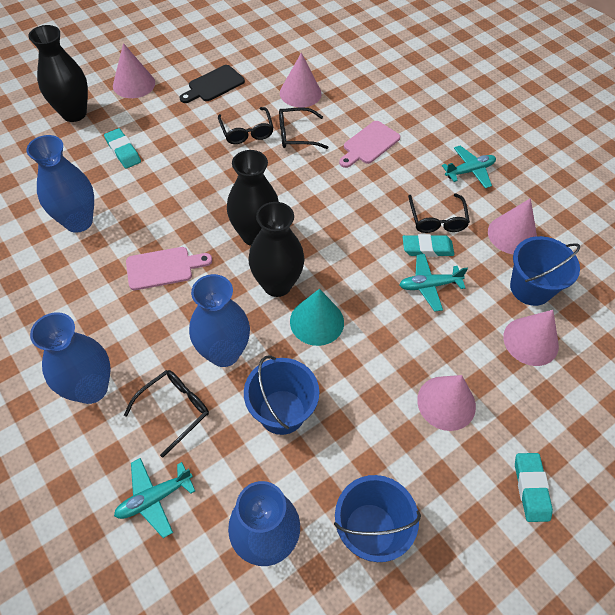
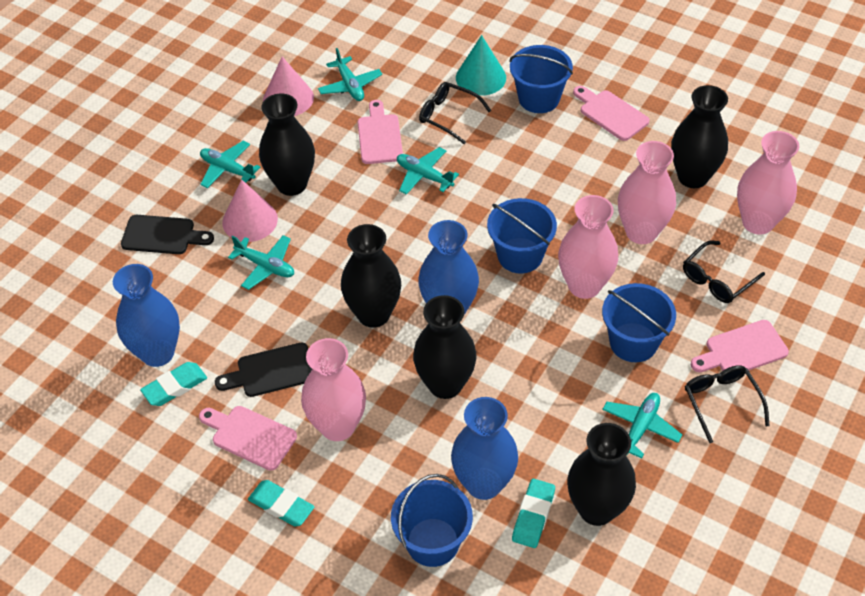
black cutting board: 1 -> 2
black glasses: 4 -> 3
black vase: 3 -> 5
blue bucket: 3 -> 4
blue vase: 4 -> 3
pink cone: 5 -> 2
pink cutting board: 2 -> 4
pink vase: 0 -> 4
turquoise plane: 3 -> 5

